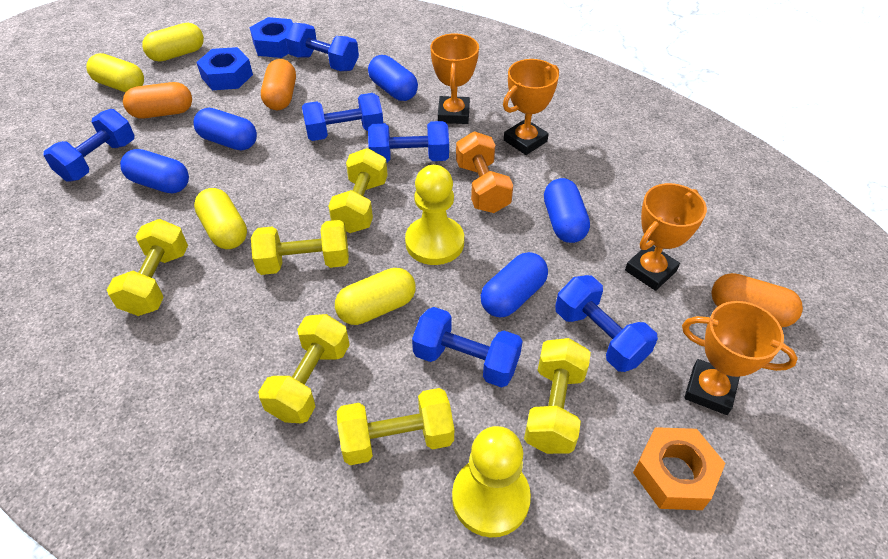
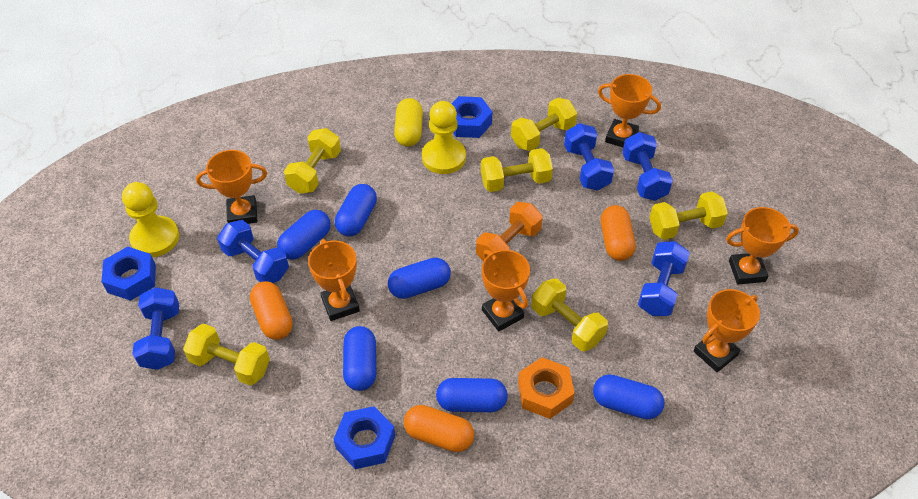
blue capsule: 5 -> 6
blue dumbbell: 6 -> 5
blue nut: 2 -> 3
orange trophy: 4 -> 6
yellow capsule: 4 -> 1

